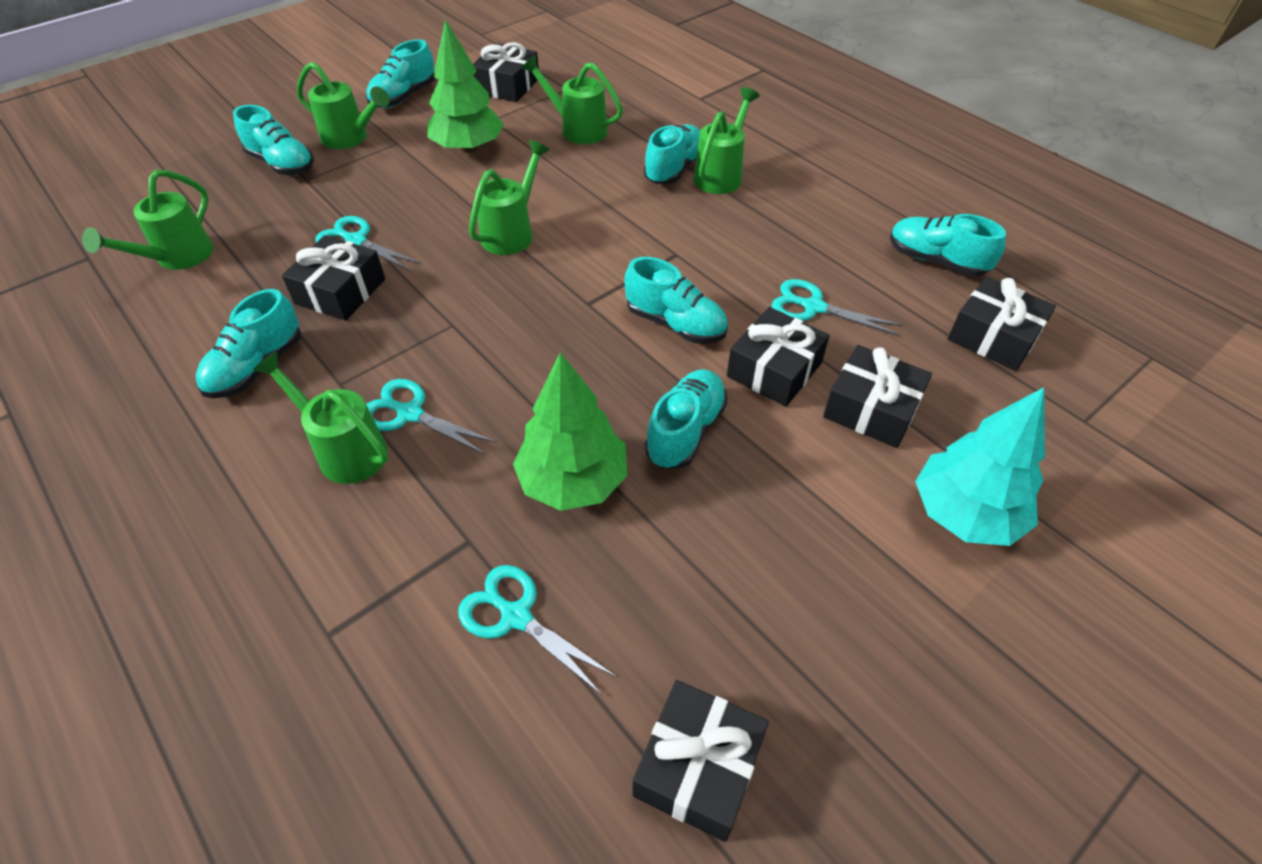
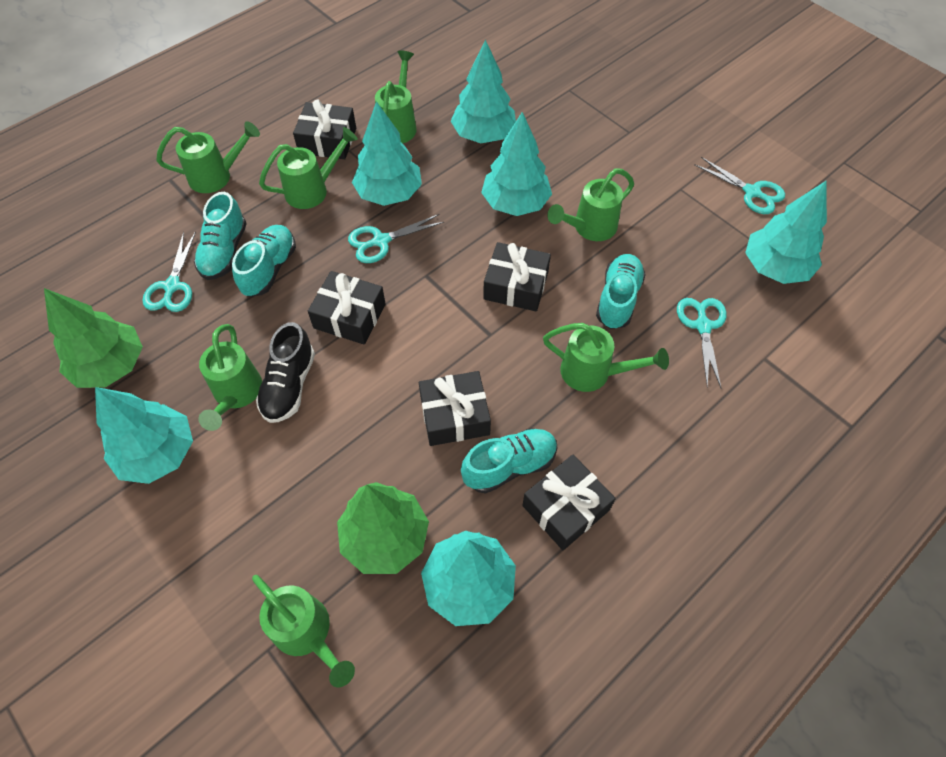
black gift: 6 -> 5
black shoe: 0 -> 1
green watering can: 6 -> 7
turquoise shoe: 7 -> 4
turquoise tree: 1 -> 6

